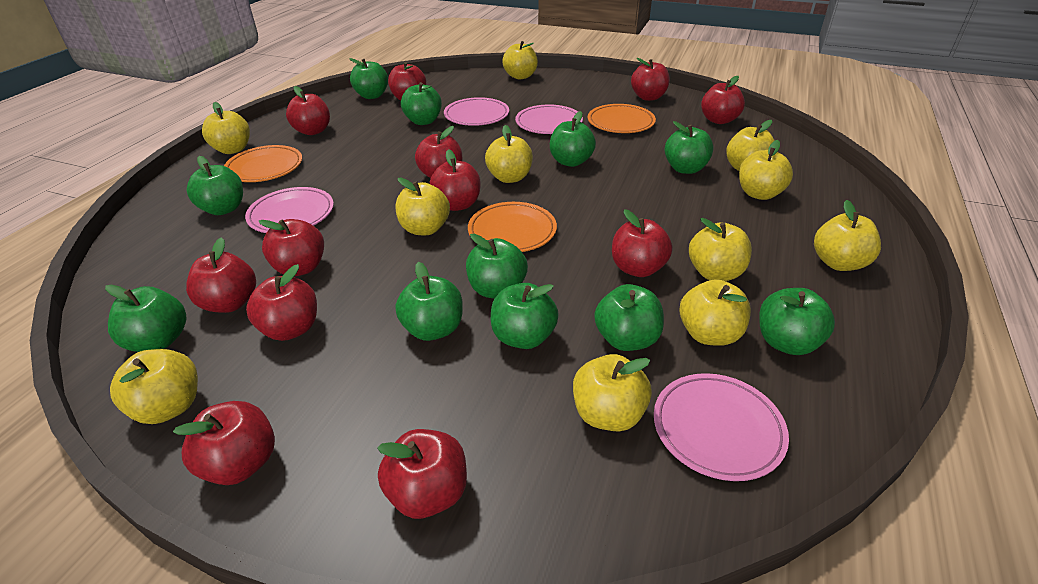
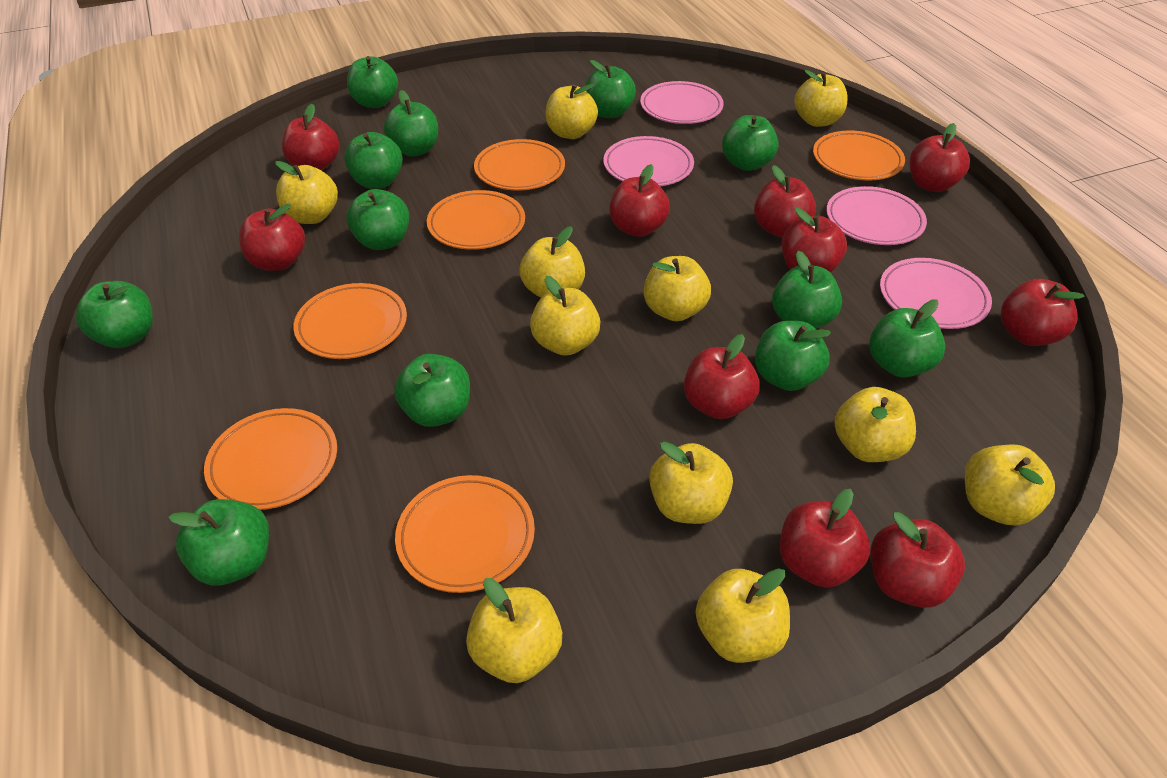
green apple: 11 -> 12
orange plate: 3 -> 6
red apple: 12 -> 10

